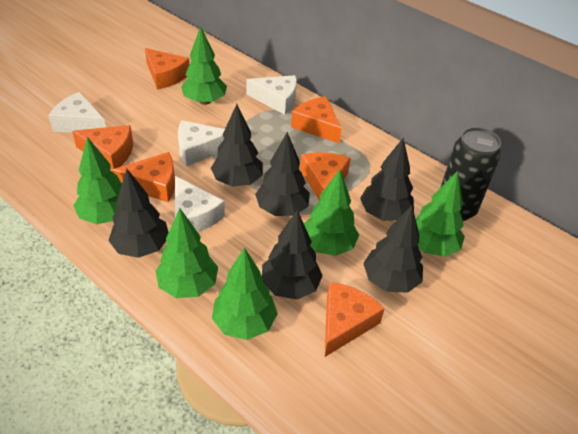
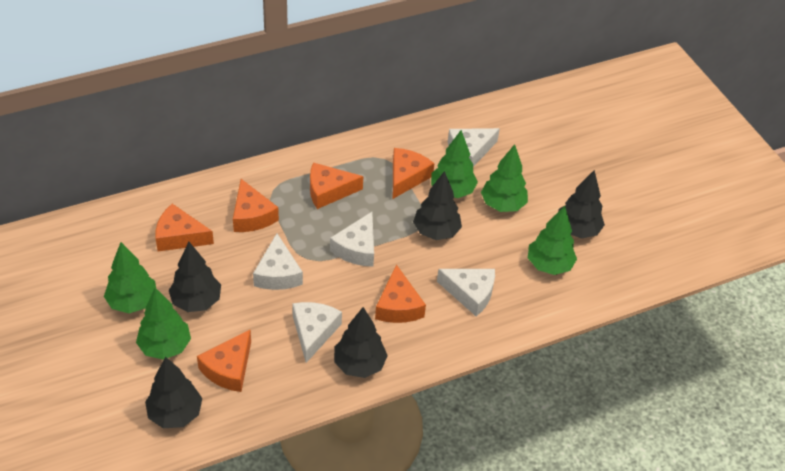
black can: 1 -> 0
black tree: 6 -> 5
green tree: 6 -> 5
white cheese: 4 -> 5

